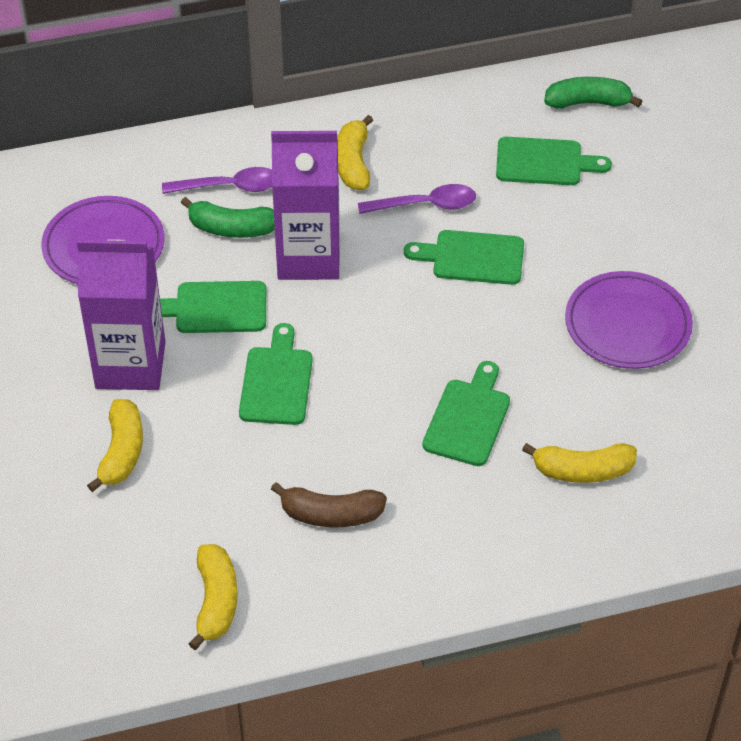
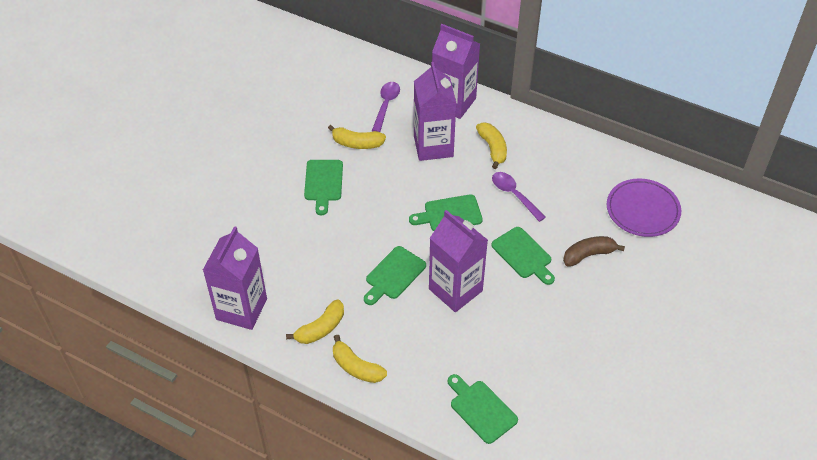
green banana: 2 -> 0
purple carton: 2 -> 4
purple plate: 2 -> 1

